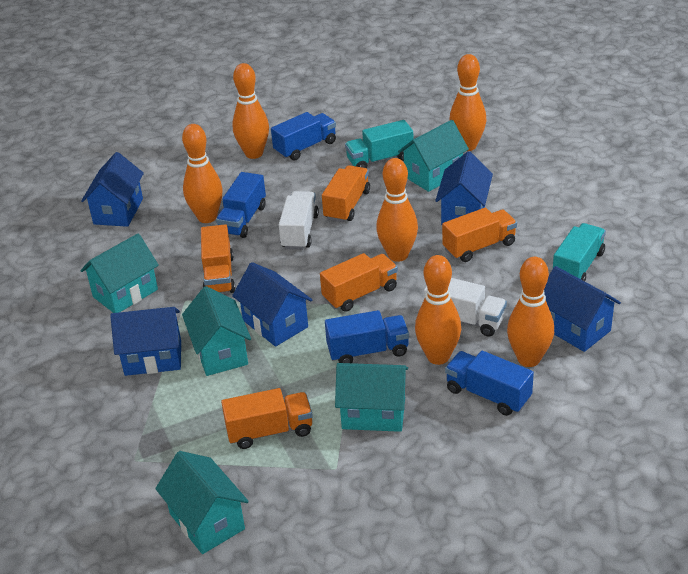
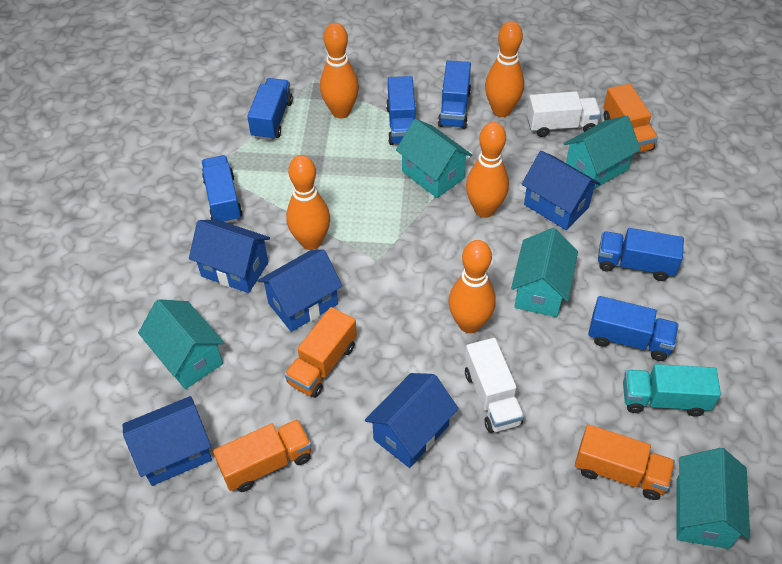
blue truck: 4 -> 6
orange bowling pin: 6 -> 5
orange truck: 5 -> 4
turquoise truck: 2 -> 1

